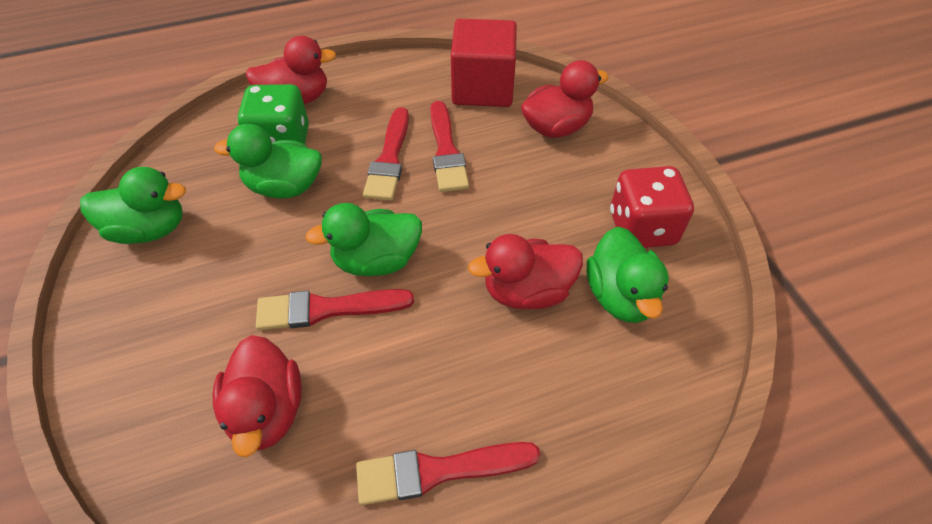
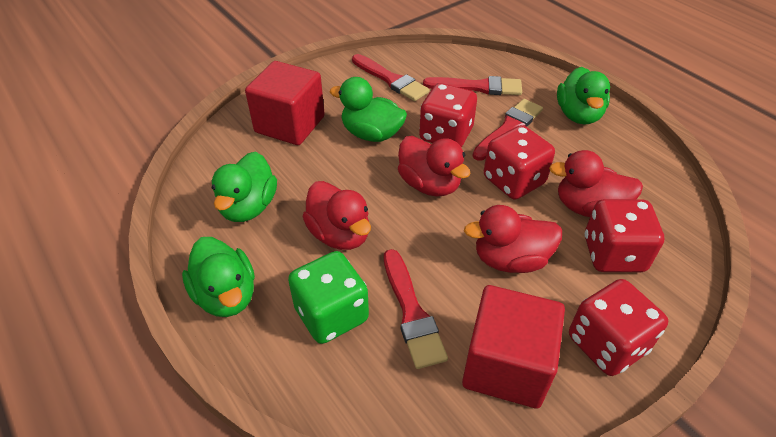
red cube: 1 -> 2
red dice: 1 -> 4

